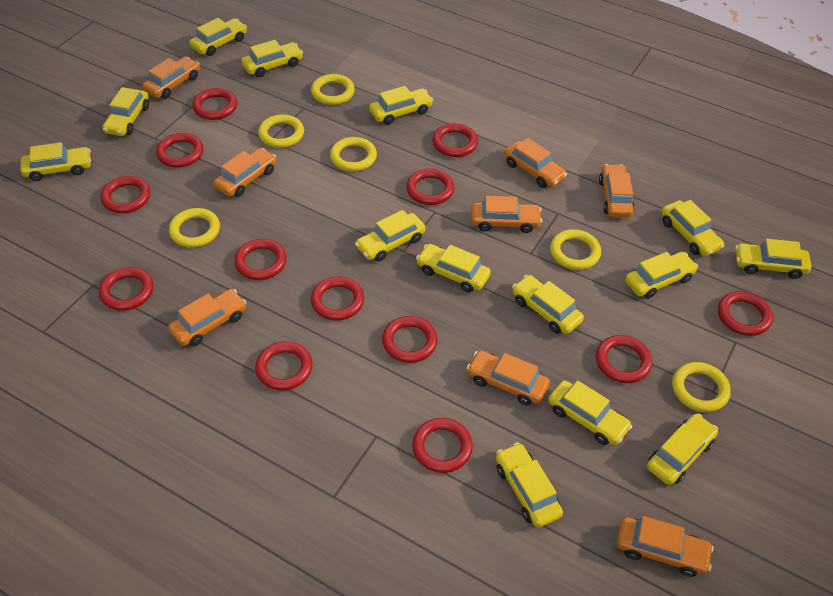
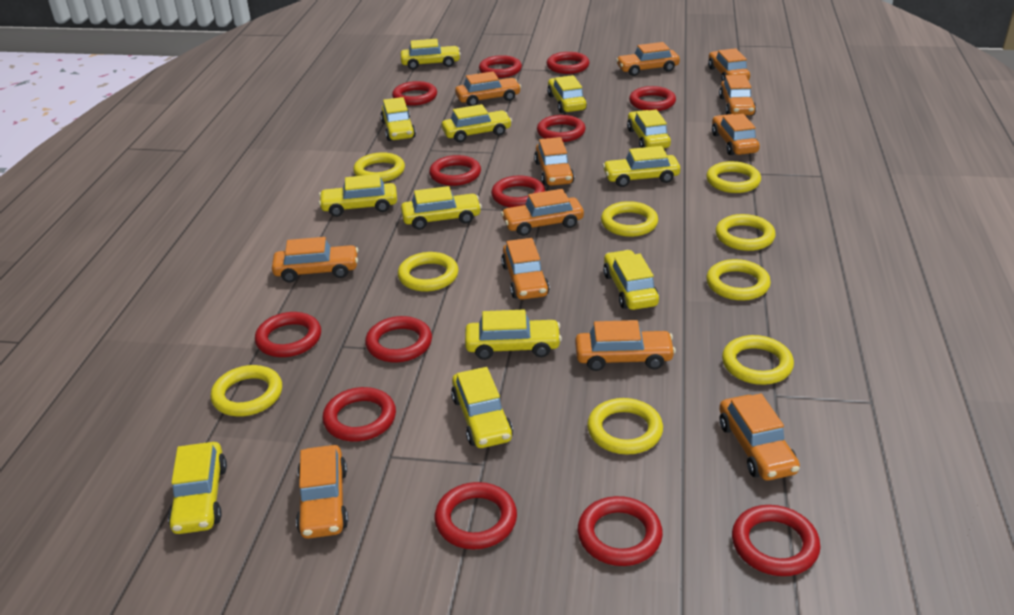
orange car: 8 -> 12
yellow car: 14 -> 12
yellow ring: 6 -> 9

